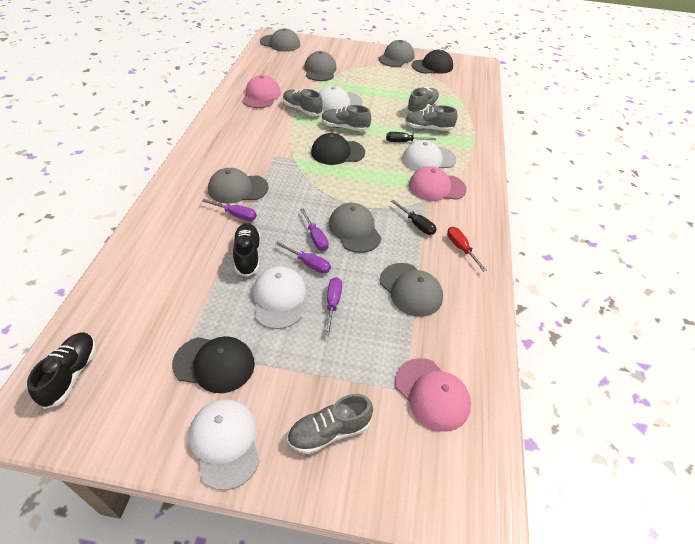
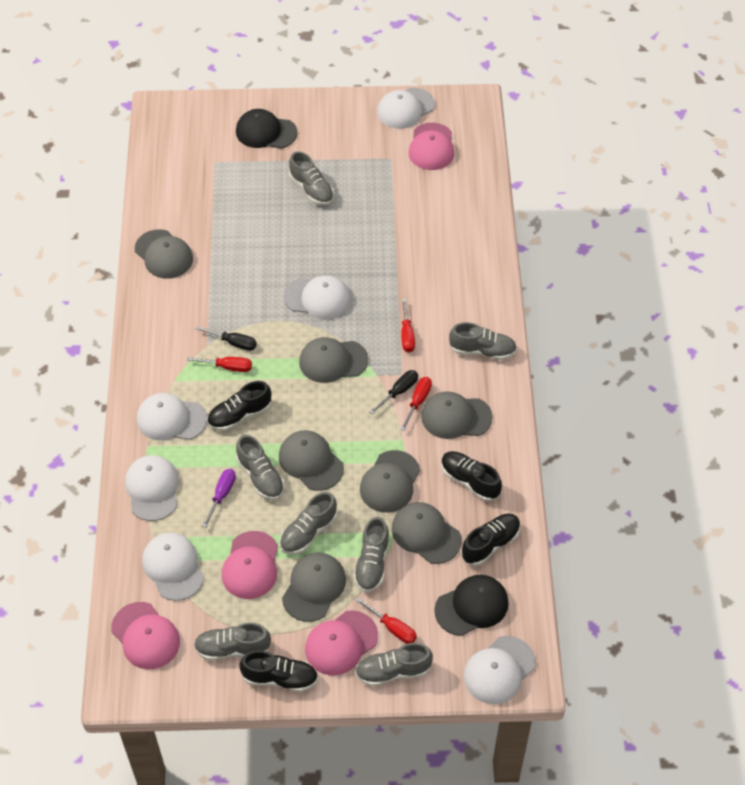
black cap: 3 -> 2
black shoe: 2 -> 4
grey cap: 6 -> 7
grey shoe: 5 -> 7
pink cap: 3 -> 4
purple screwdriver: 4 -> 1
red screwdriver: 1 -> 4
white cap: 4 -> 6

